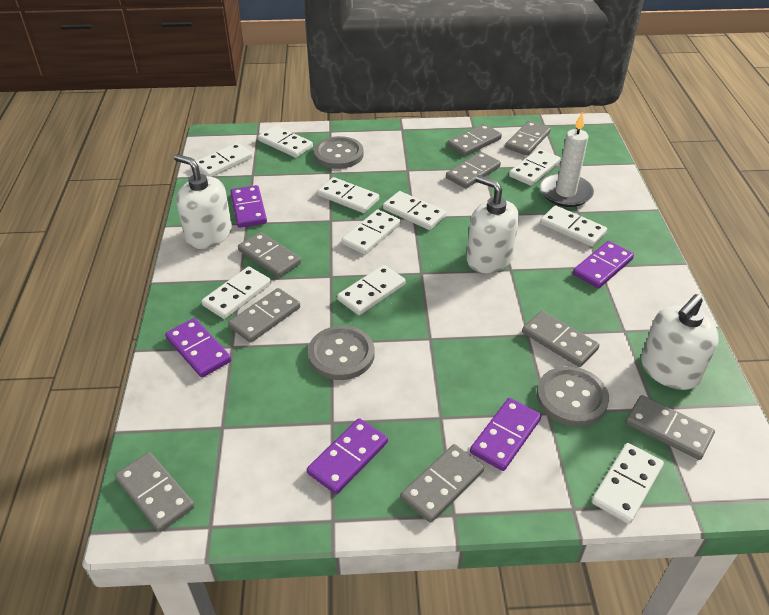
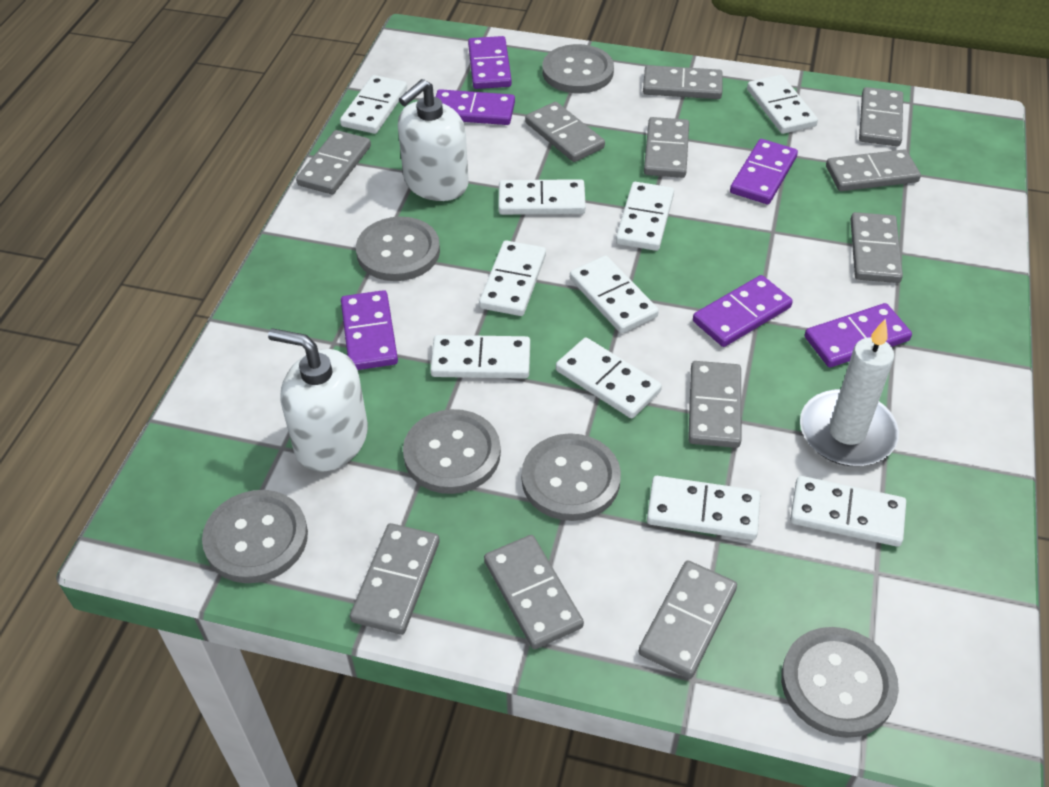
grey button: 3 -> 6
grey domino: 9 -> 11
purple domino: 5 -> 6
white soap dispenser: 3 -> 2

